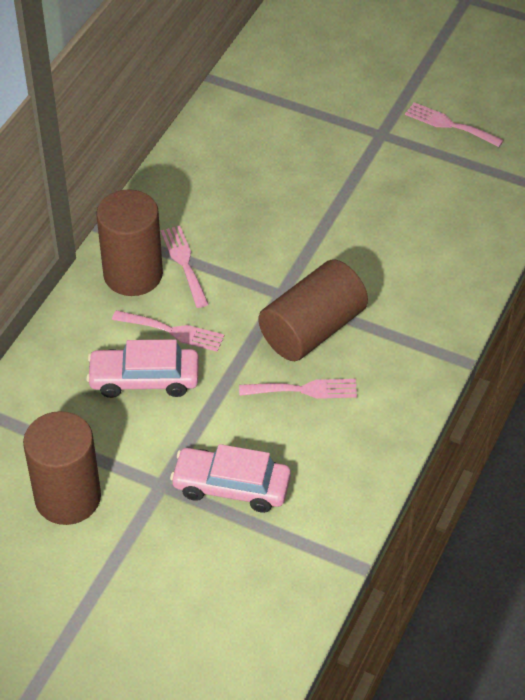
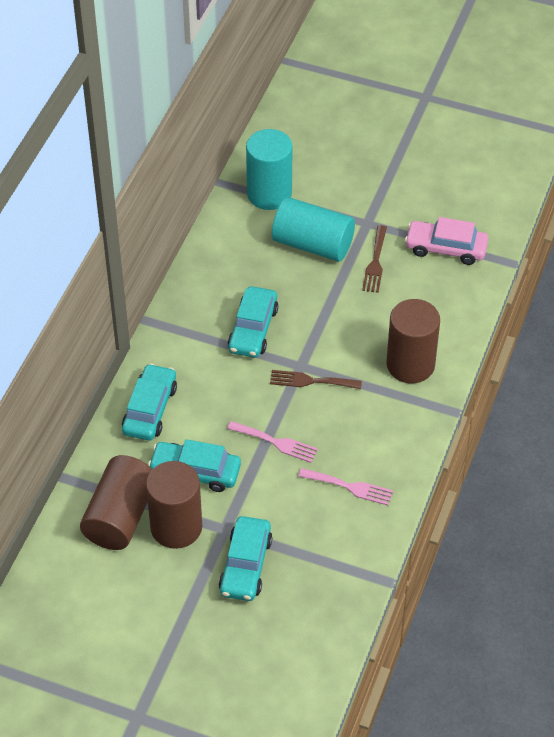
brown fork: 0 -> 2
pink car: 2 -> 1
pink fork: 4 -> 2
turquoise car: 0 -> 4
turquoise cylinder: 0 -> 2

